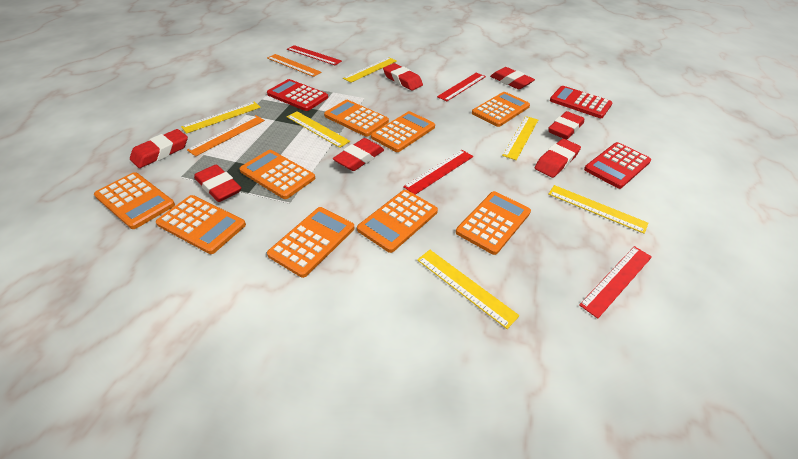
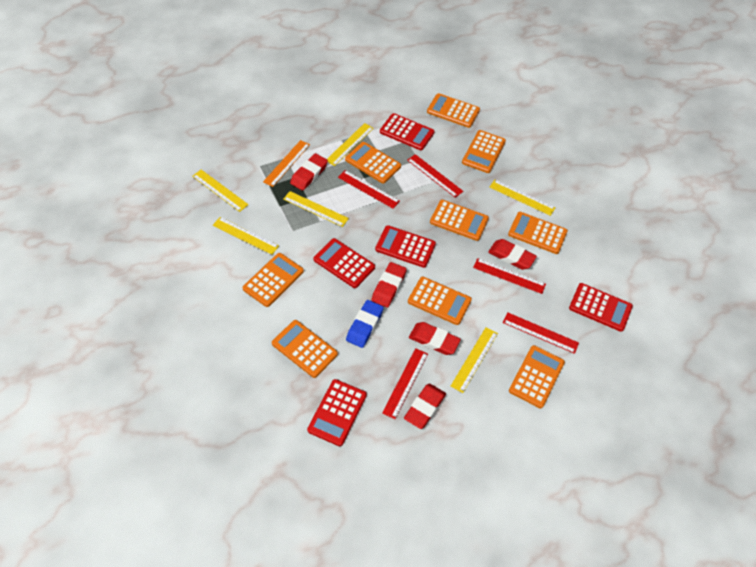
blue eraser: 0 -> 1
orange ruler: 2 -> 1
red calculator: 3 -> 5
red eraser: 7 -> 5
red ruler: 4 -> 5

